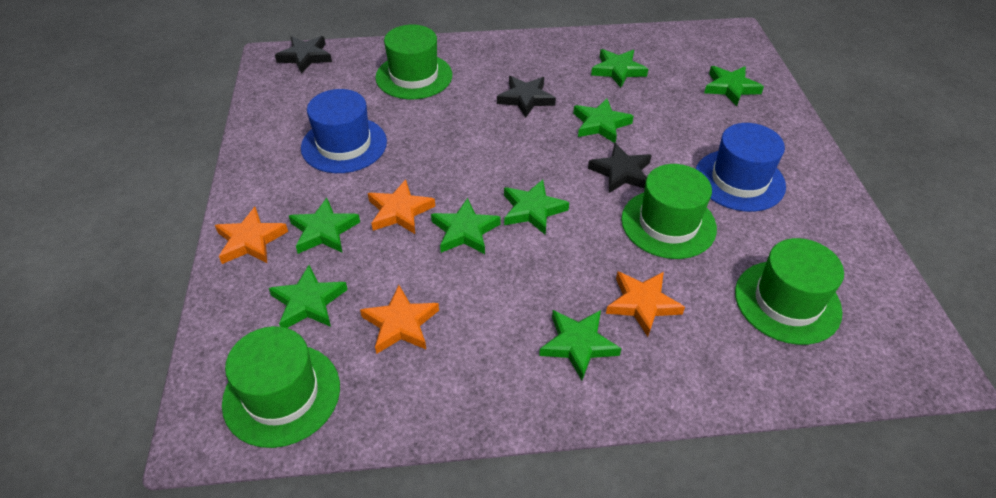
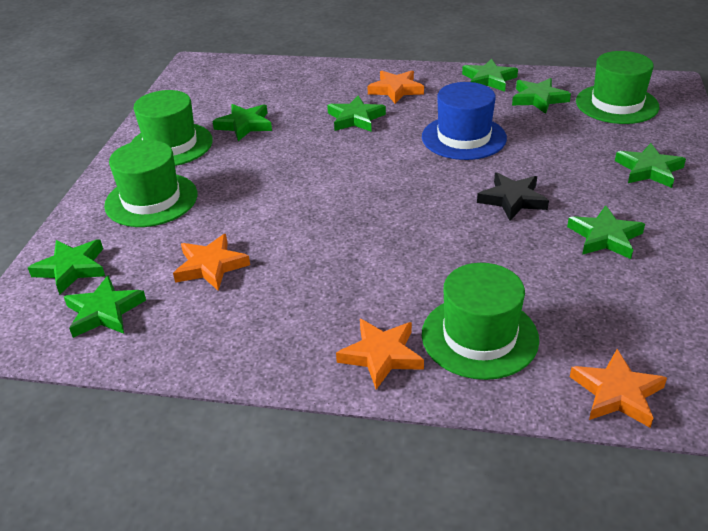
black star: 3 -> 1
blue hat: 2 -> 1

